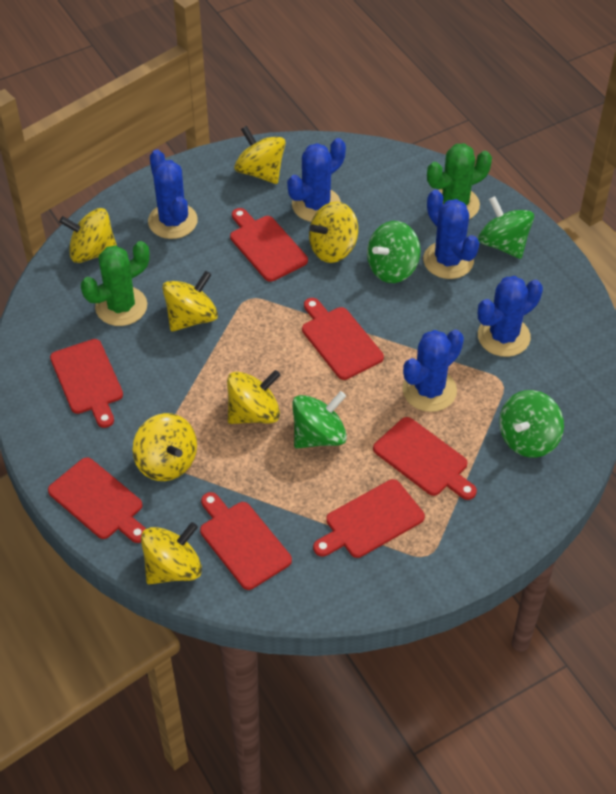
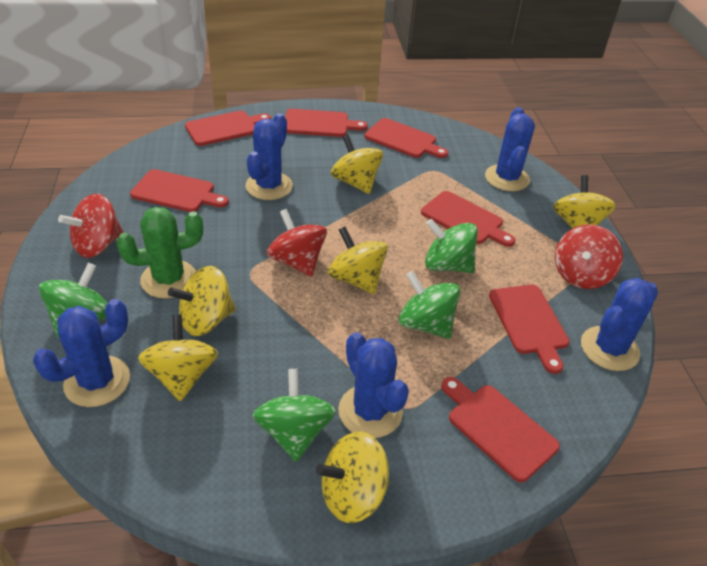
green cactus: 2 -> 1
red spinning top: 0 -> 3
yellow spinning top: 7 -> 6

